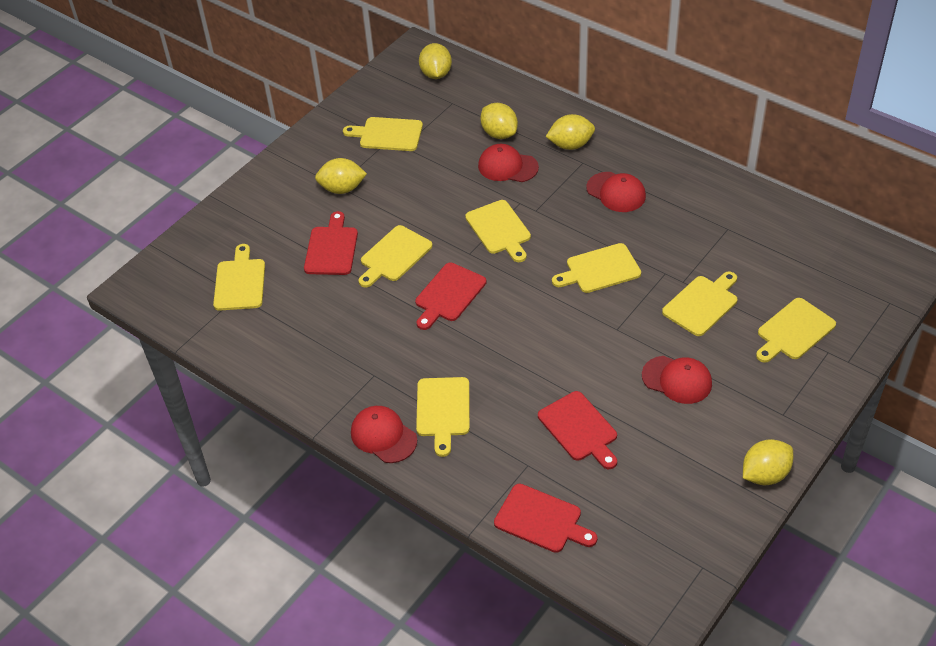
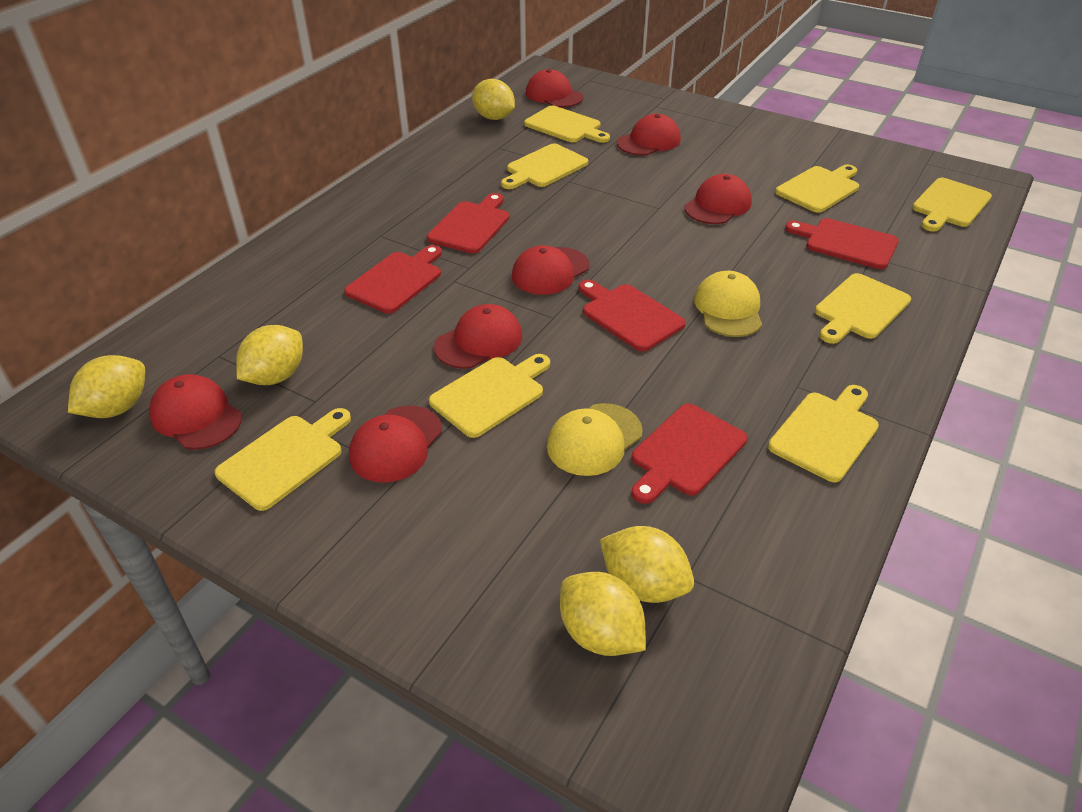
red cap: 4 -> 7
red cutting board: 4 -> 5
yellow cap: 0 -> 2

